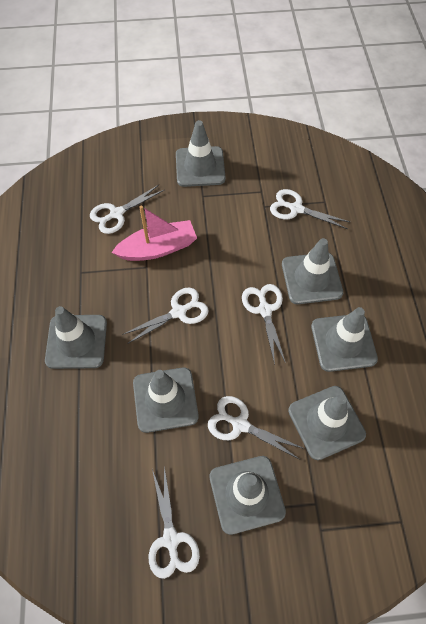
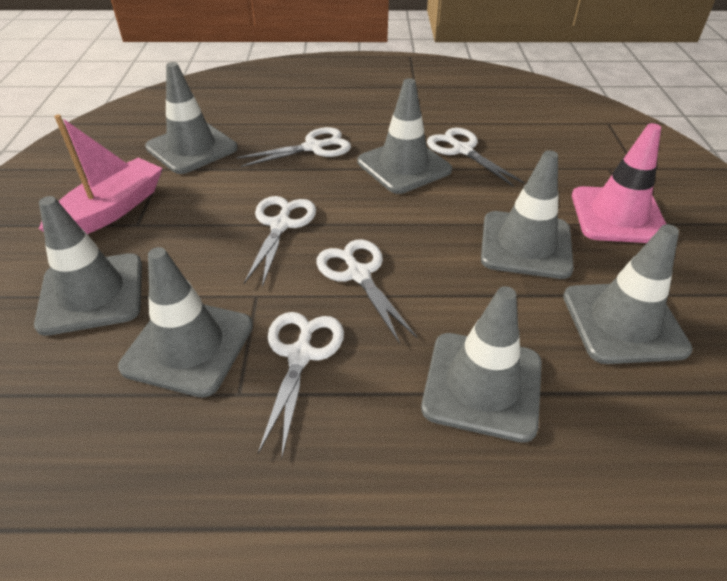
pink traffic cone: 0 -> 1
white scissors: 6 -> 5

